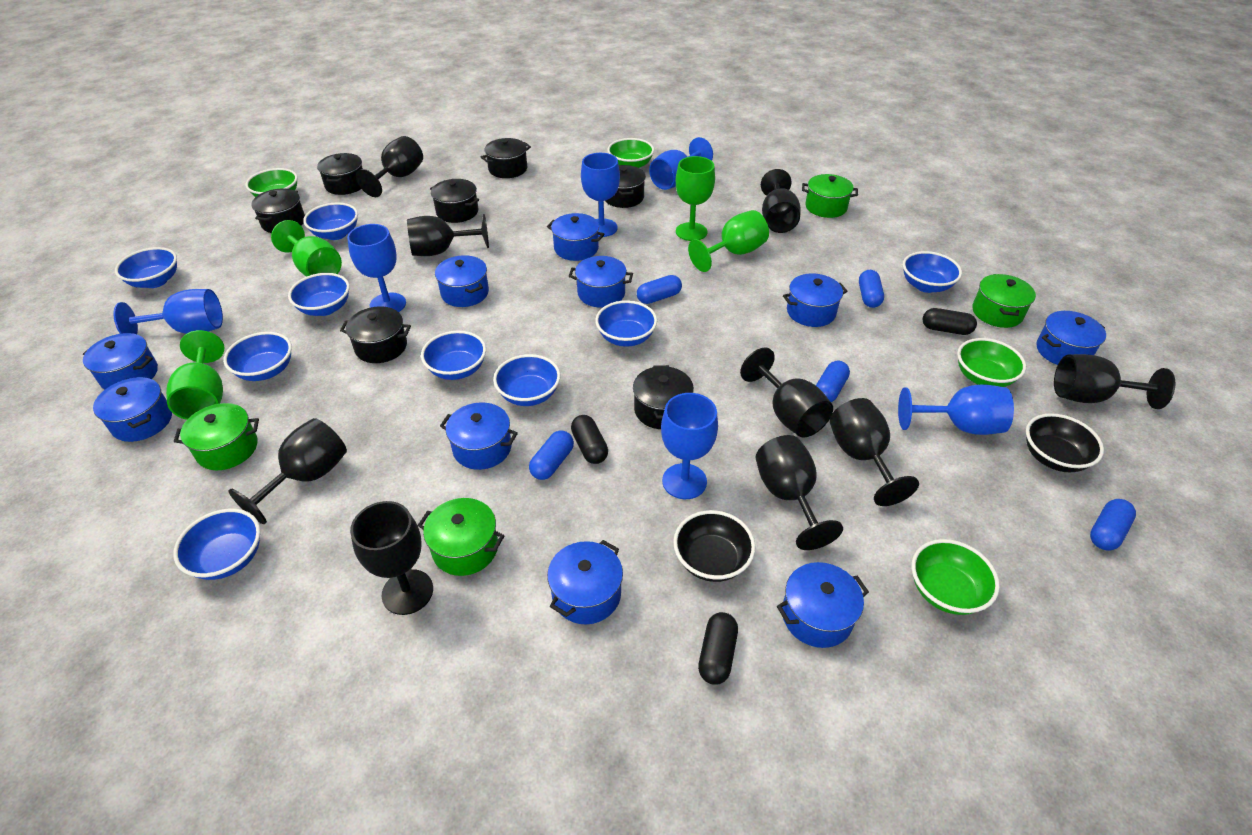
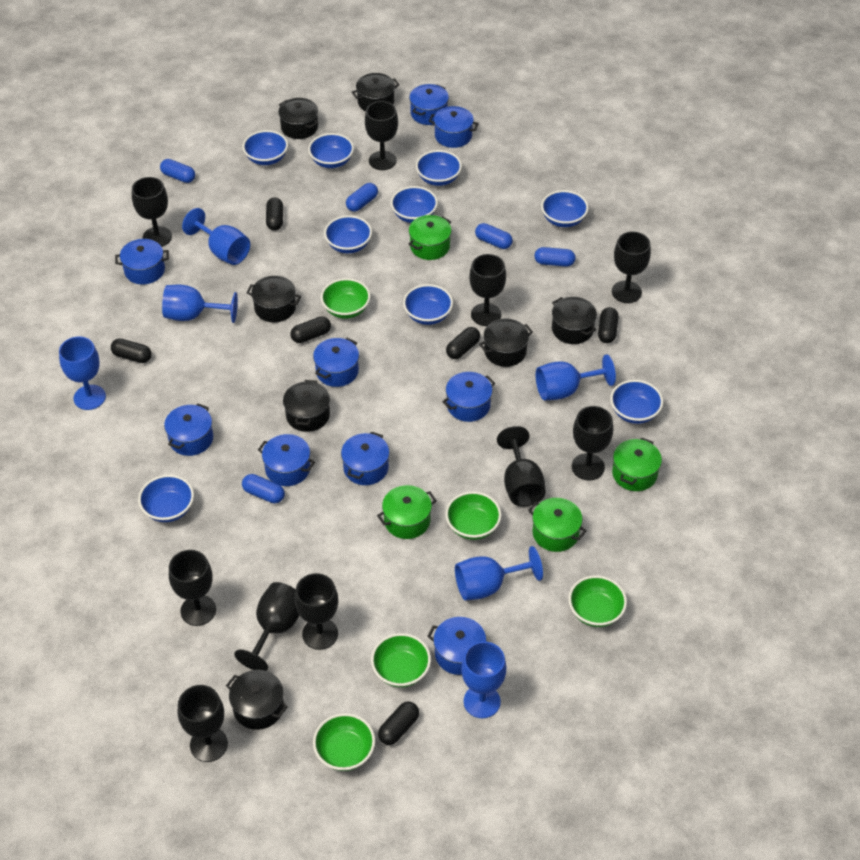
black bowl: 2 -> 0
black capsule: 3 -> 6
black goblet: 9 -> 10
blue pot: 10 -> 9
green bowl: 4 -> 5
green goblet: 4 -> 0

